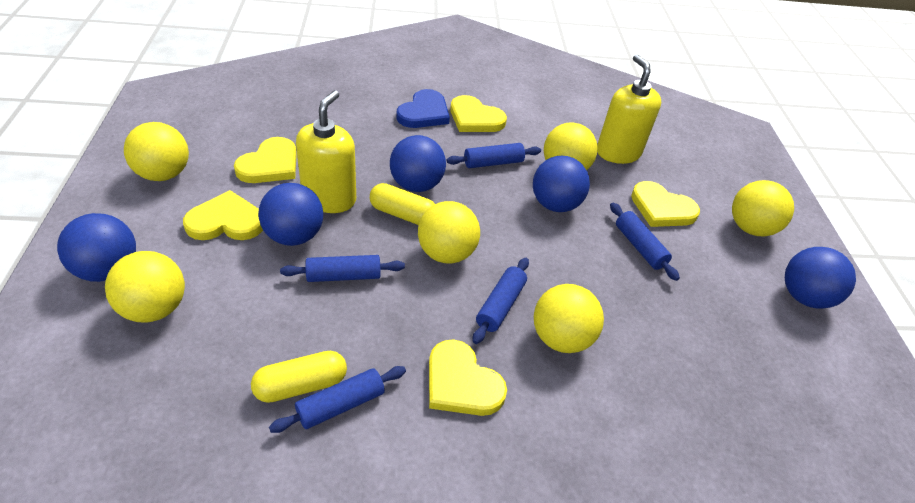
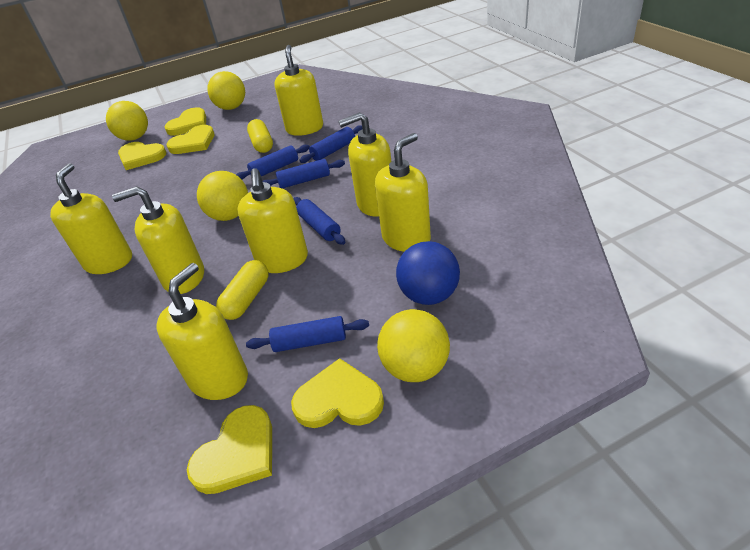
blue ball: 5 -> 1
blue heart: 1 -> 0
yellow ball: 6 -> 4
yellow soap dispenser: 2 -> 7

